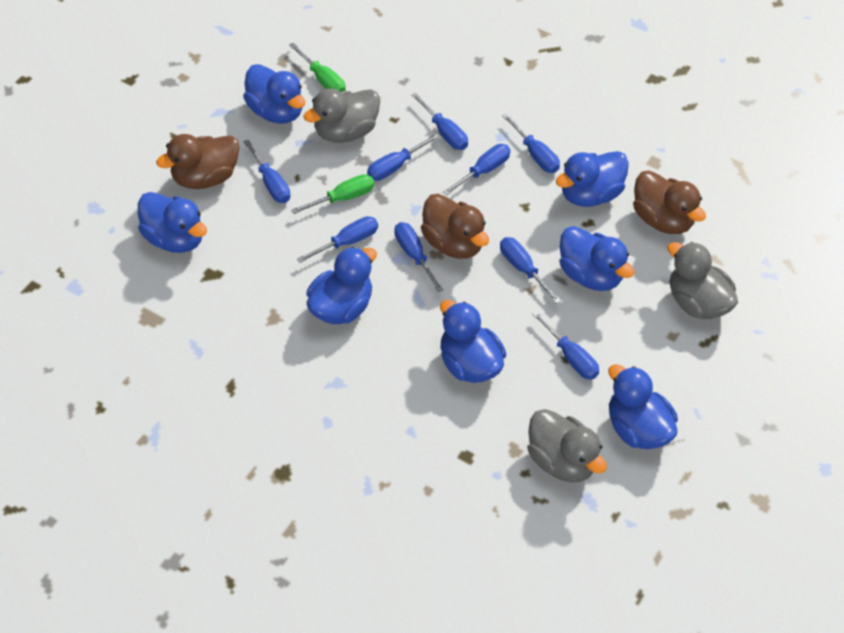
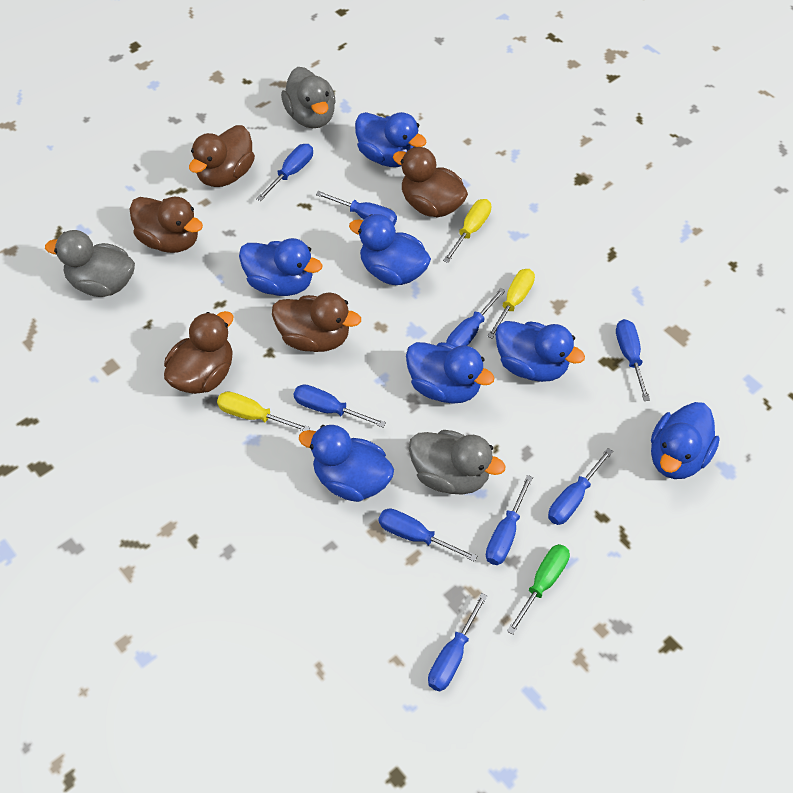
brown duck: 3 -> 5
green screwdriver: 2 -> 1
yellow screwdriver: 0 -> 3

